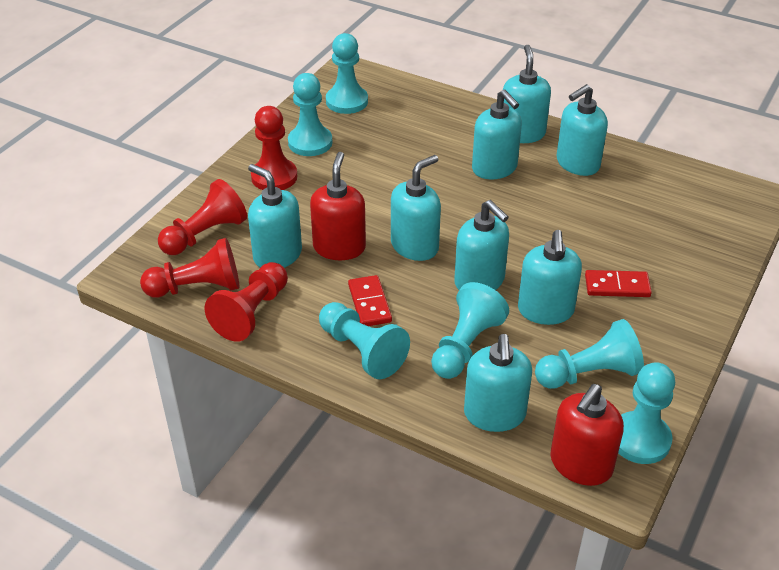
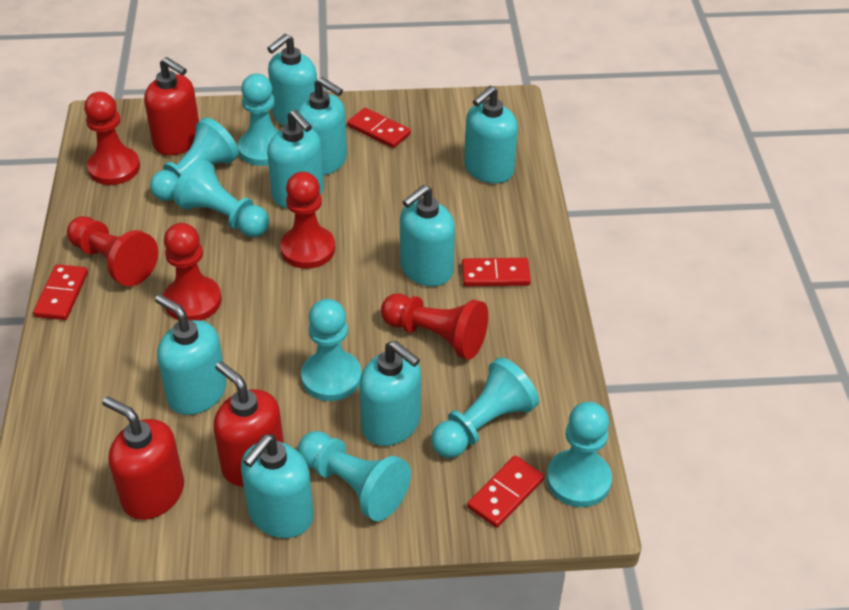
red domino: 2 -> 4
red pawn: 4 -> 5
red soap dispenser: 2 -> 3
turquoise pawn: 6 -> 7

